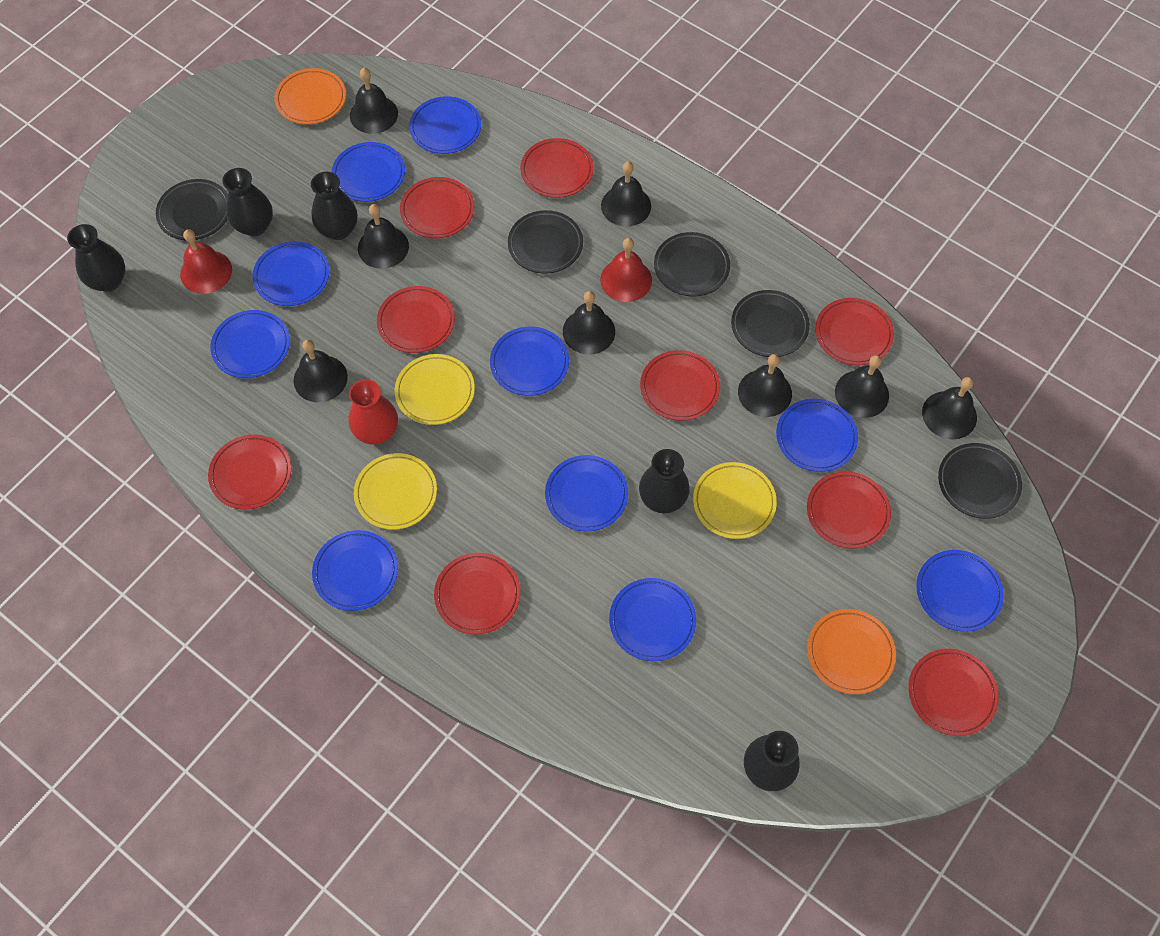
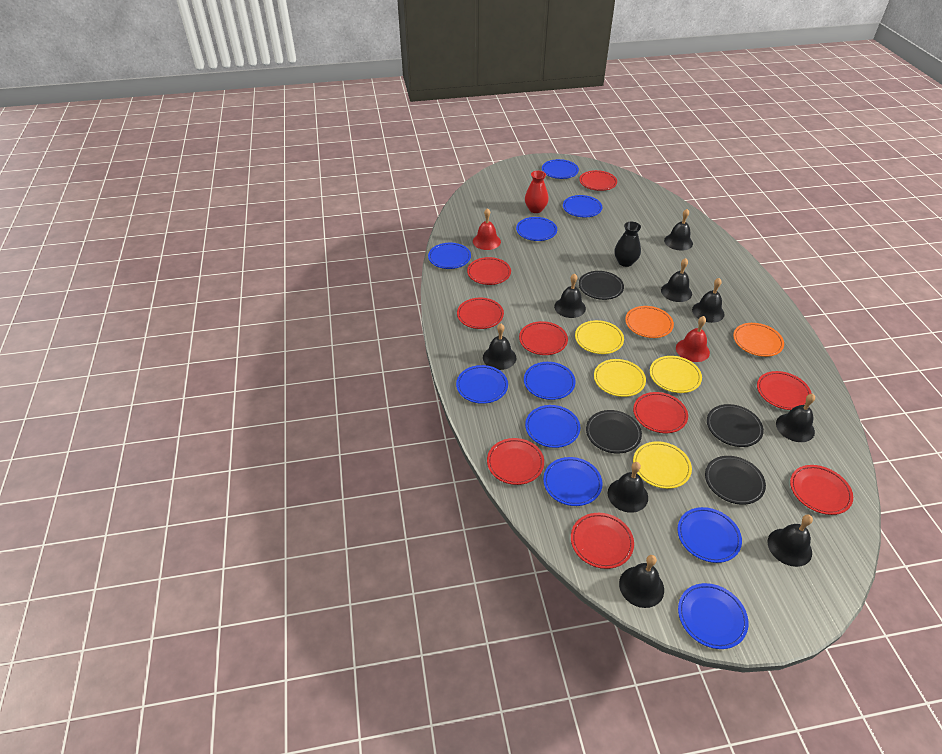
black bell: 8 -> 9
black plate: 5 -> 4
black vase: 5 -> 1
yellow plate: 3 -> 4

